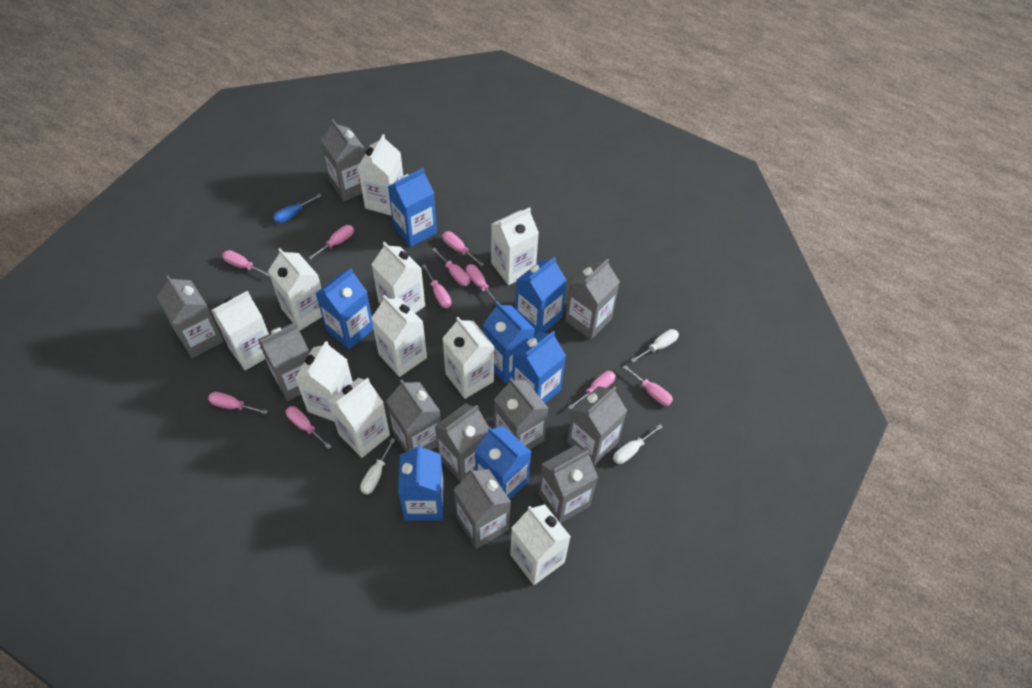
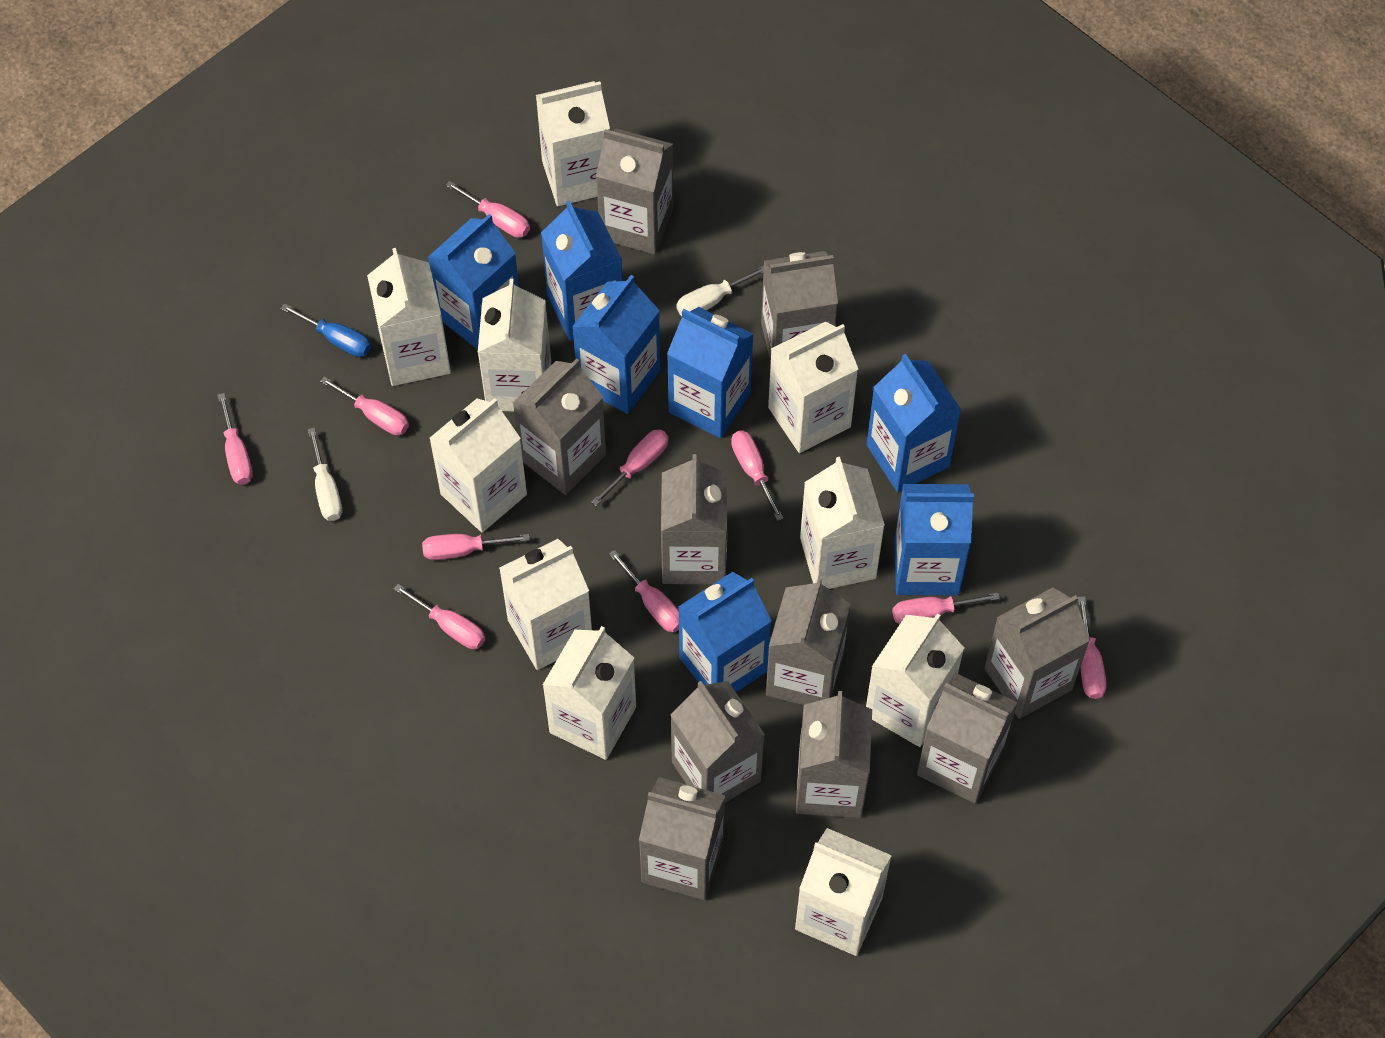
white screwdriver: 3 -> 2

